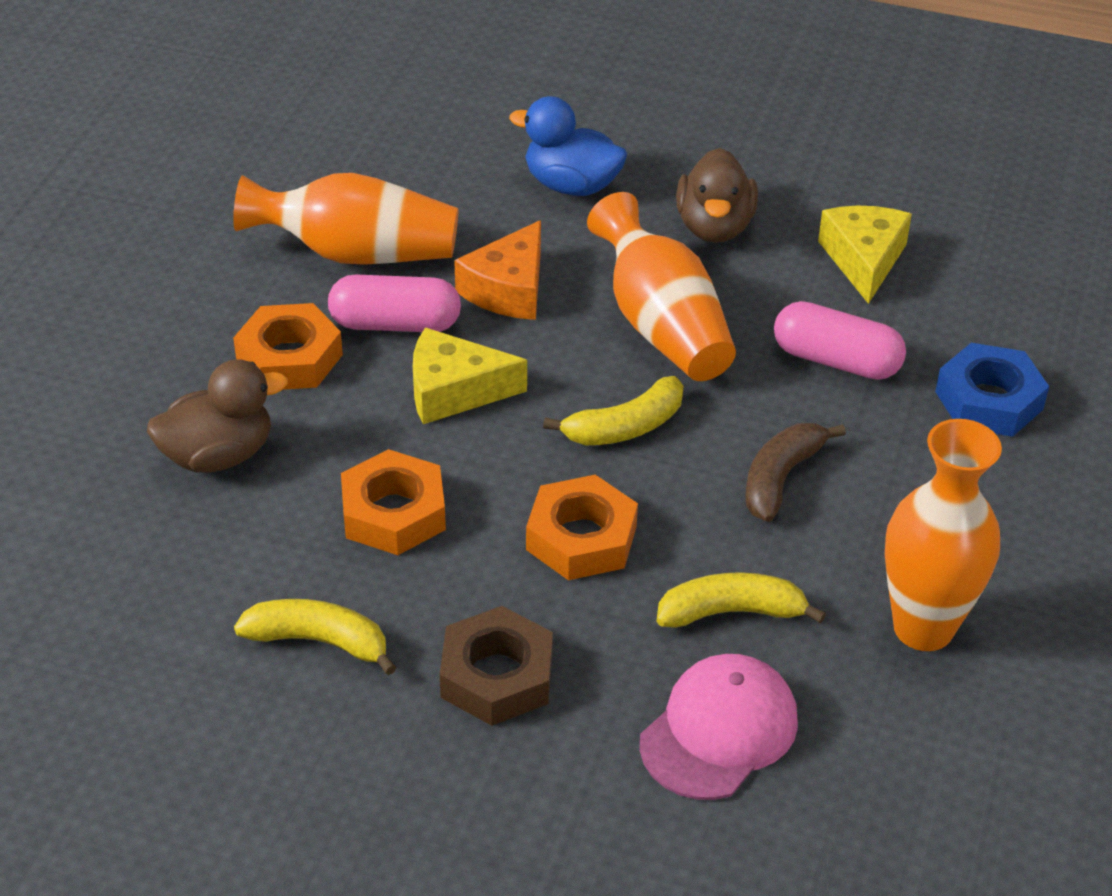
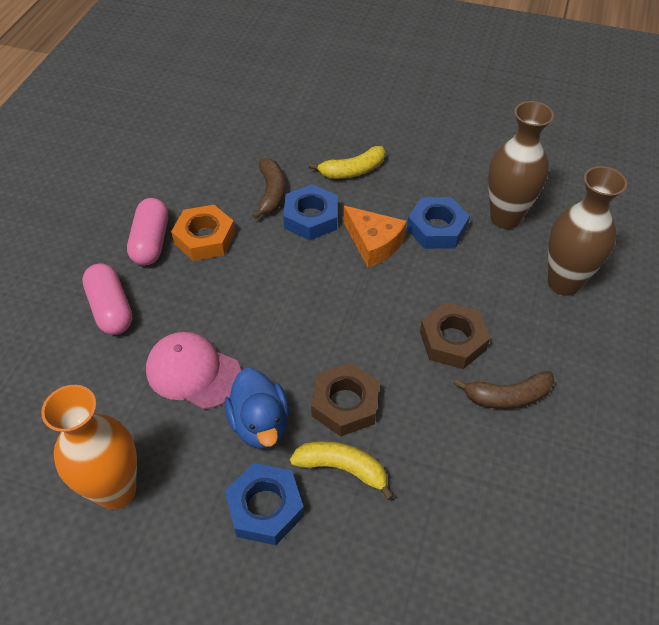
blue nut: 1 -> 3
brown banana: 1 -> 2
brown duck: 2 -> 0
brown nut: 1 -> 2
brown vase: 0 -> 2
orange nut: 3 -> 1
orange vase: 3 -> 1
yellow banana: 3 -> 2
yellow cheese: 2 -> 0

